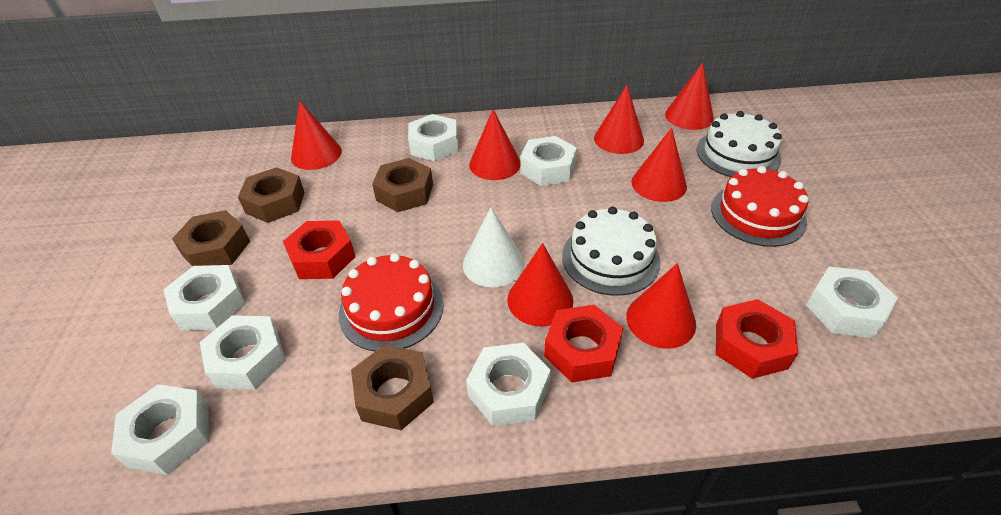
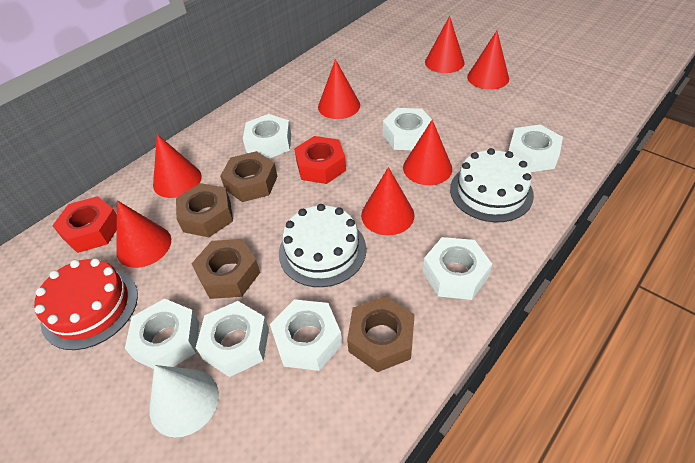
red cake: 2 -> 1
red nut: 3 -> 2

